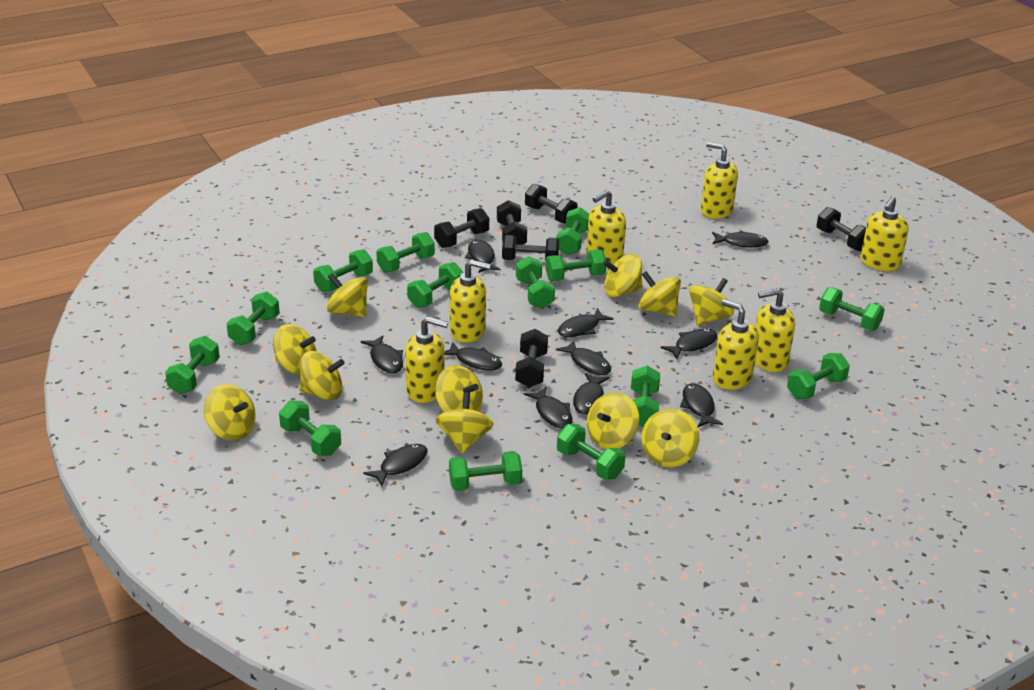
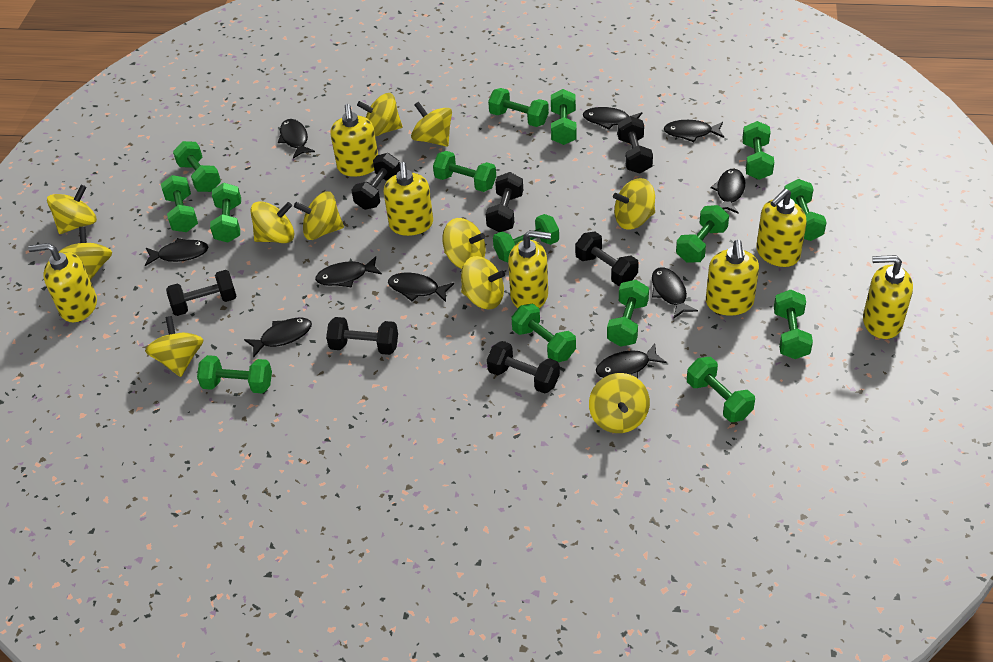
black dumbbell: 6 -> 7
black fish: 11 -> 10
green dumbbell: 14 -> 15

